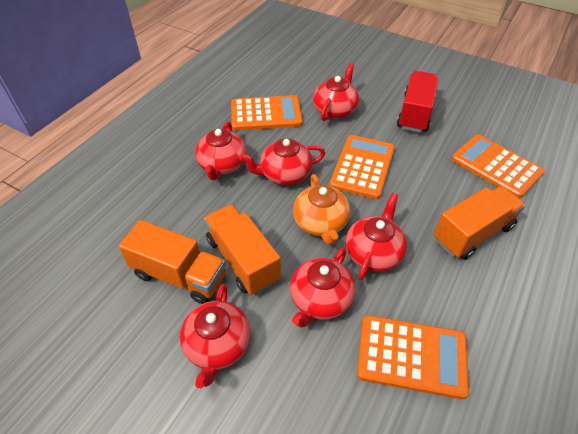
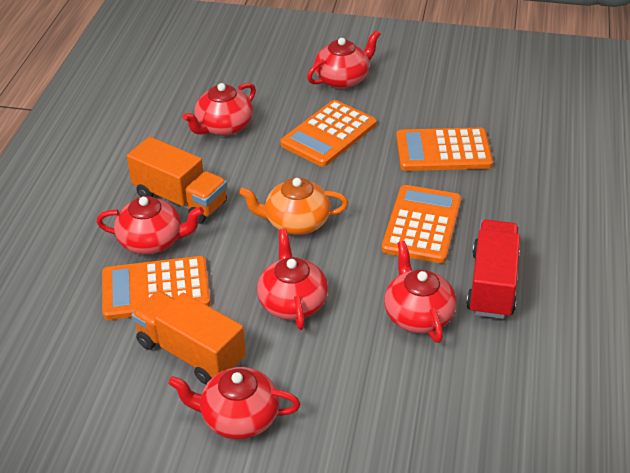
orange truck: 3 -> 2

